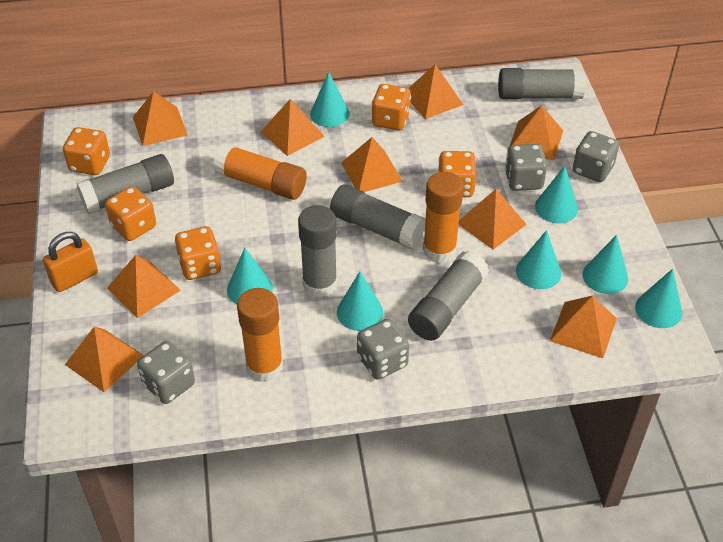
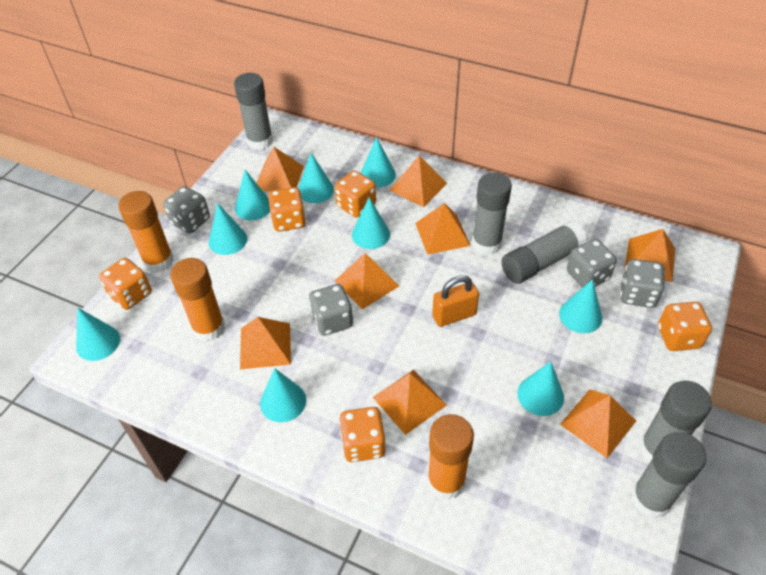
orange pyramid: 9 -> 8
turquoise cone: 7 -> 9

